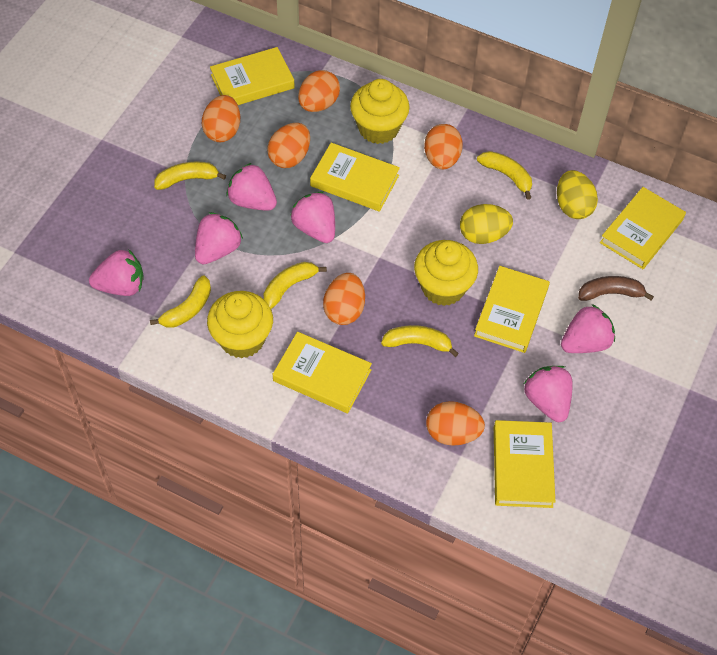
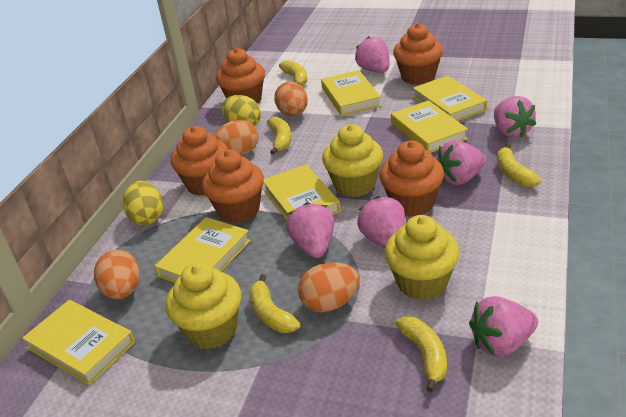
brown banana: 1 -> 0
orange cupcake: 0 -> 5
orange egg: 6 -> 4

